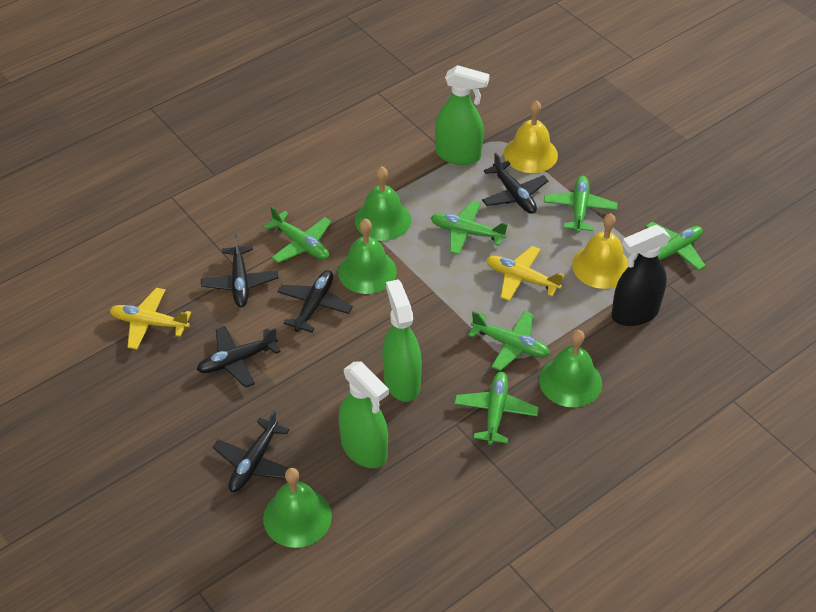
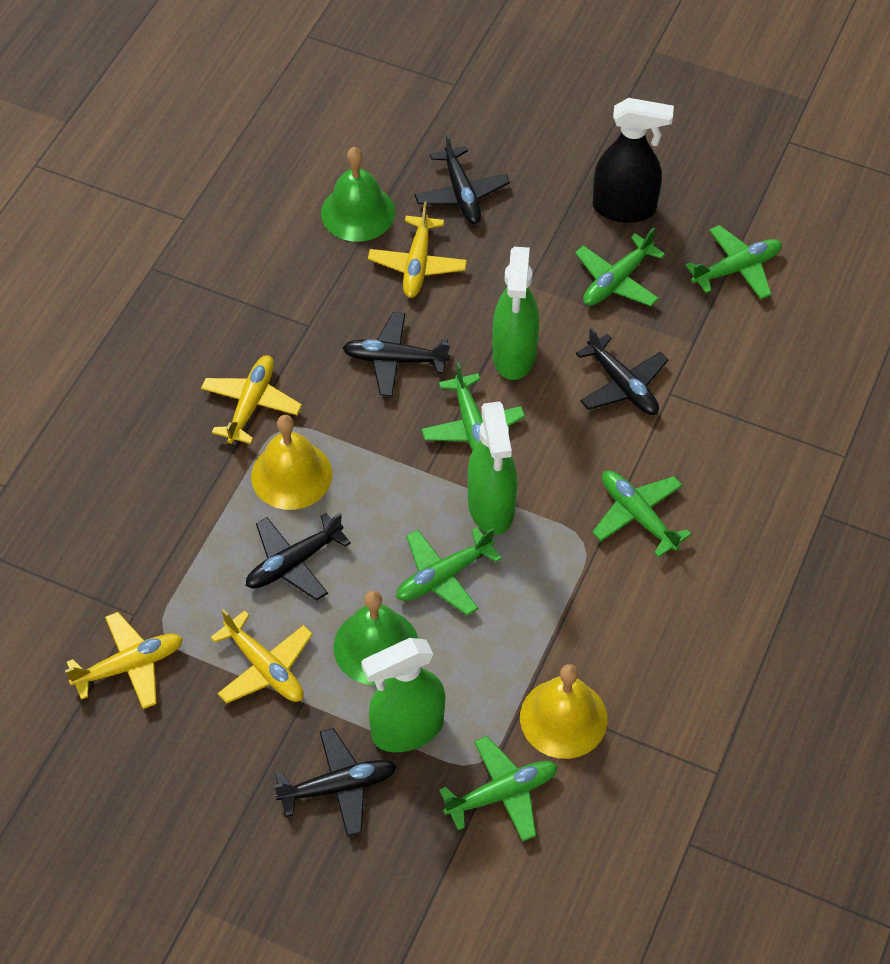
green bell: 4 -> 2
yellow plane: 2 -> 4

